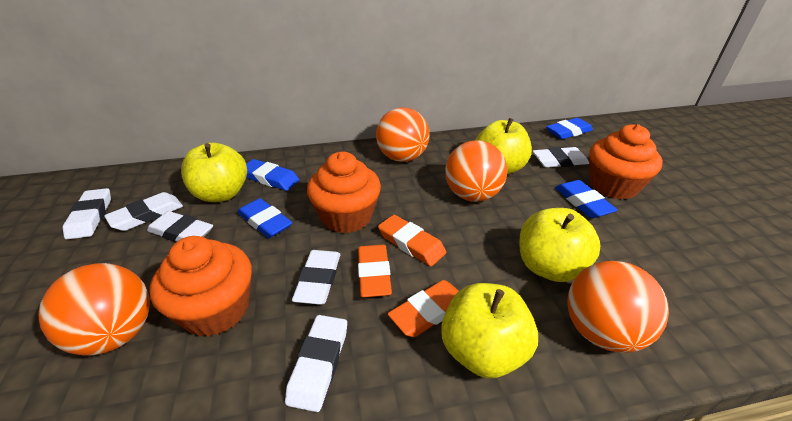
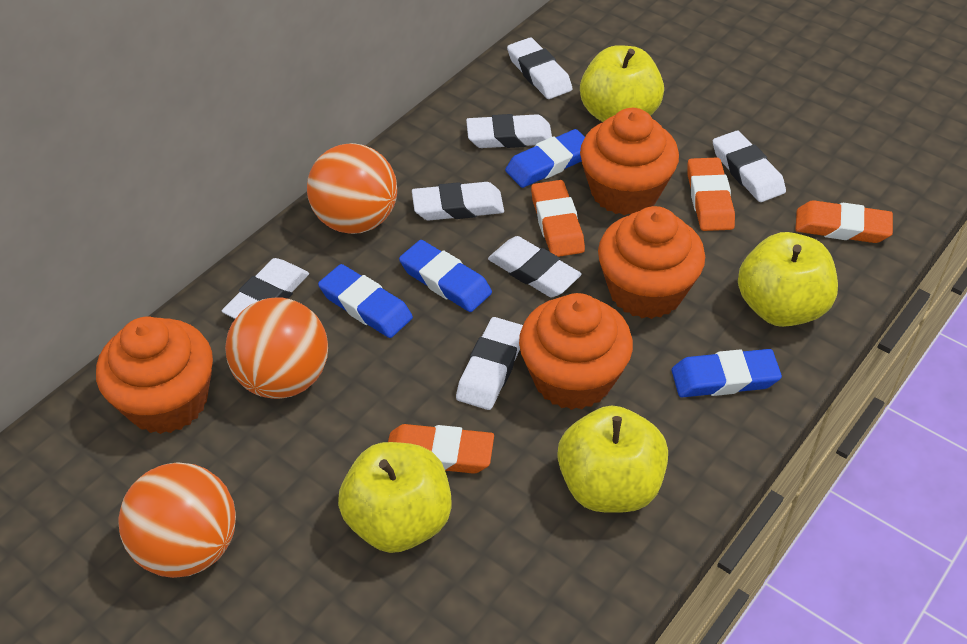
orange ball: 4 -> 3
orange cupcake: 3 -> 4
orange eraser: 3 -> 4
white eraser: 6 -> 7

